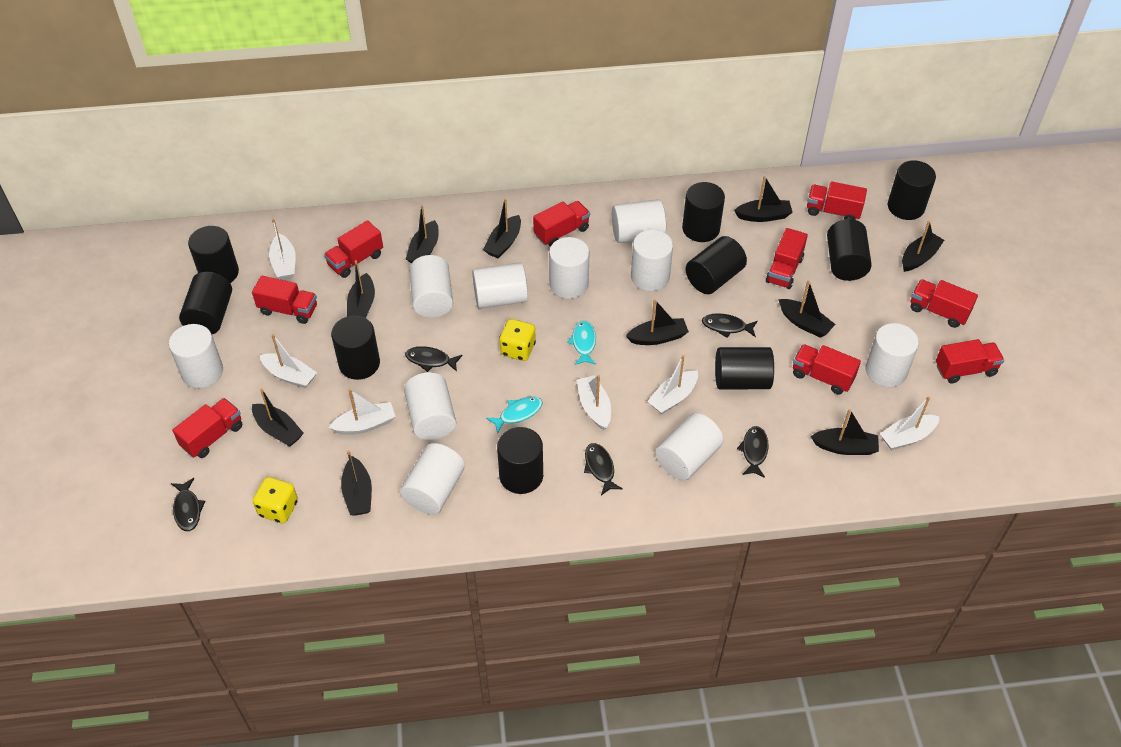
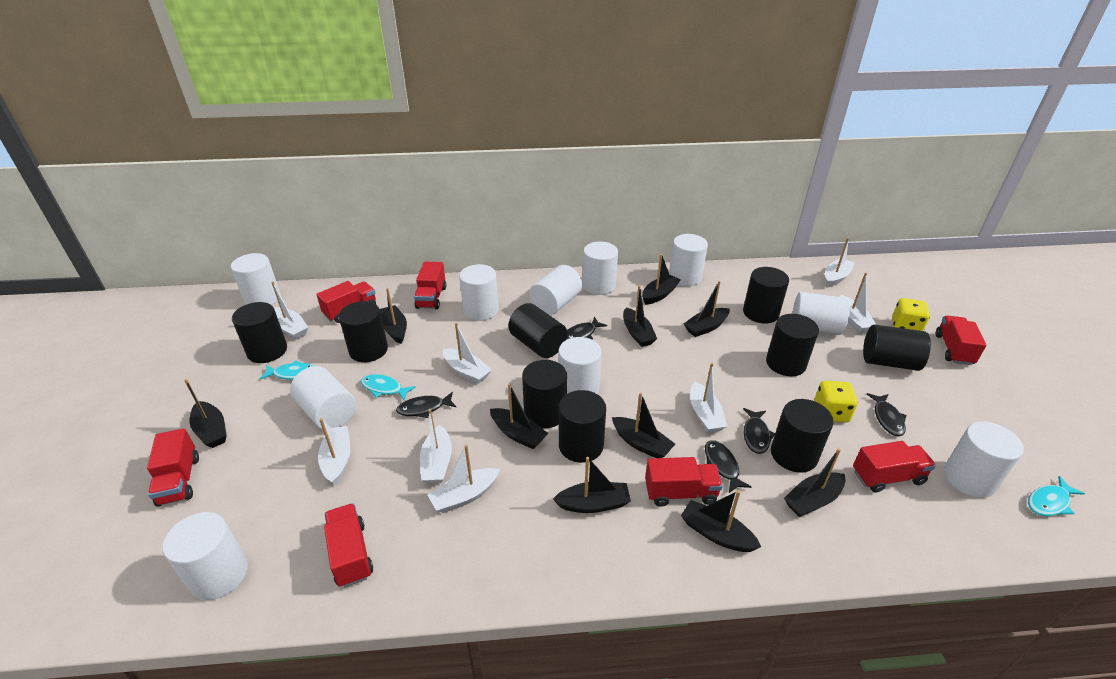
red truck: 9 -> 7
turquoise fish: 2 -> 3
white boat: 6 -> 8

